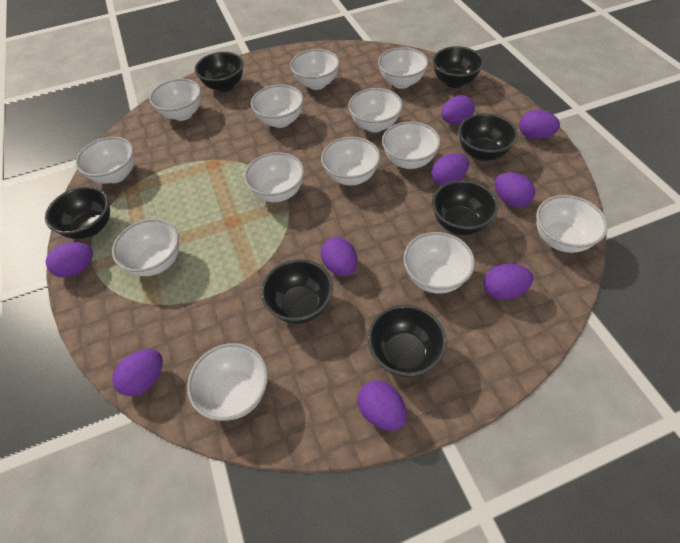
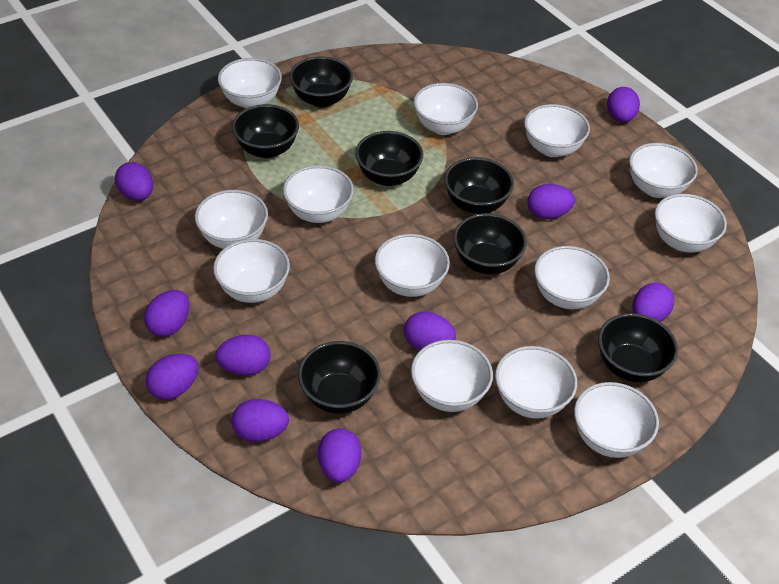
purple egg: 9 -> 10

